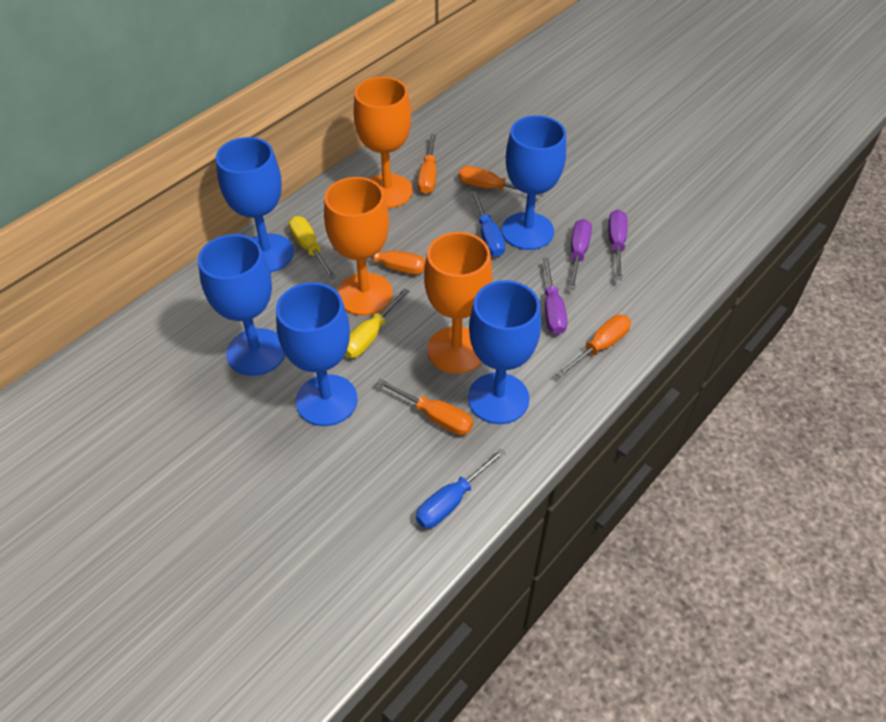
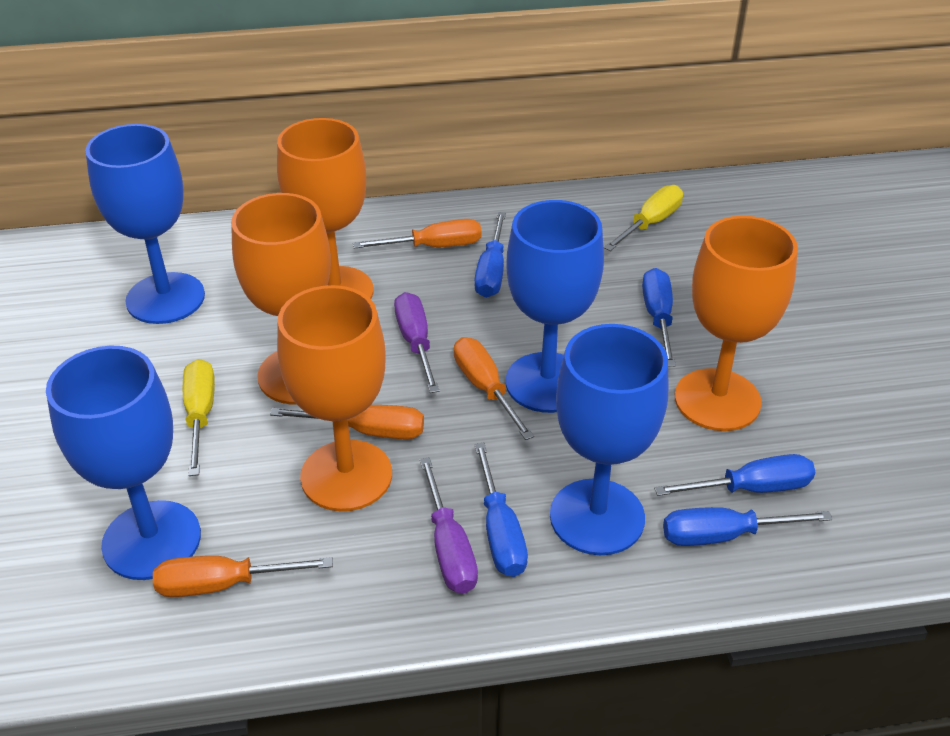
blue goblet: 5 -> 4
blue screwdriver: 2 -> 5
orange goblet: 3 -> 4
orange screwdriver: 5 -> 4
purple screwdriver: 3 -> 2

